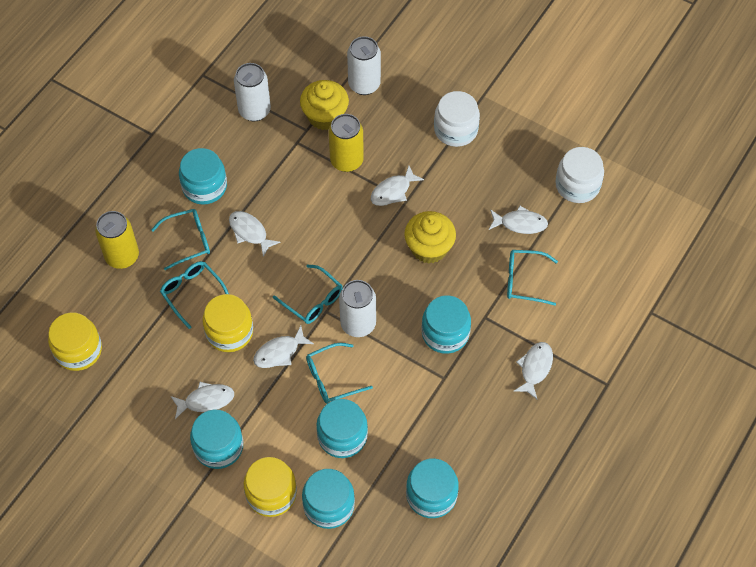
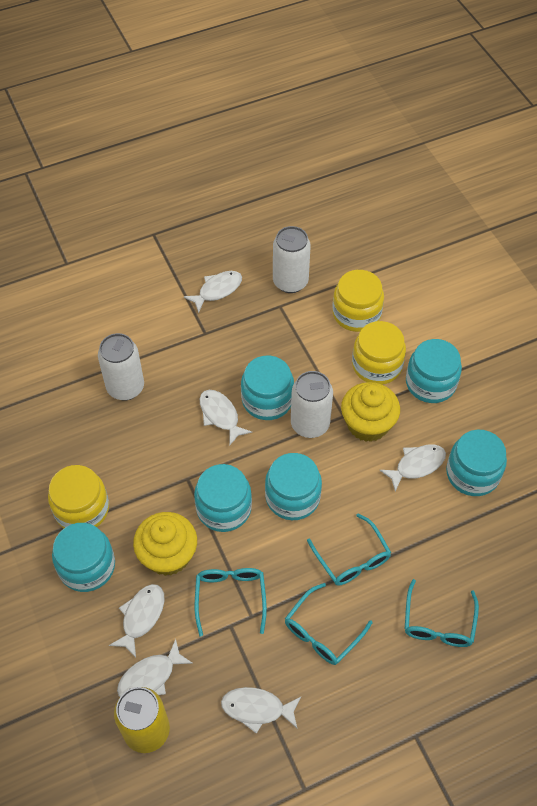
turquoise glasses: 5 -> 4
white jar: 2 -> 0
yellow can: 2 -> 1

